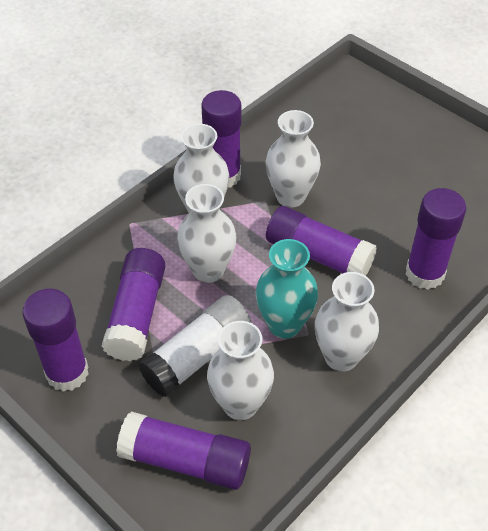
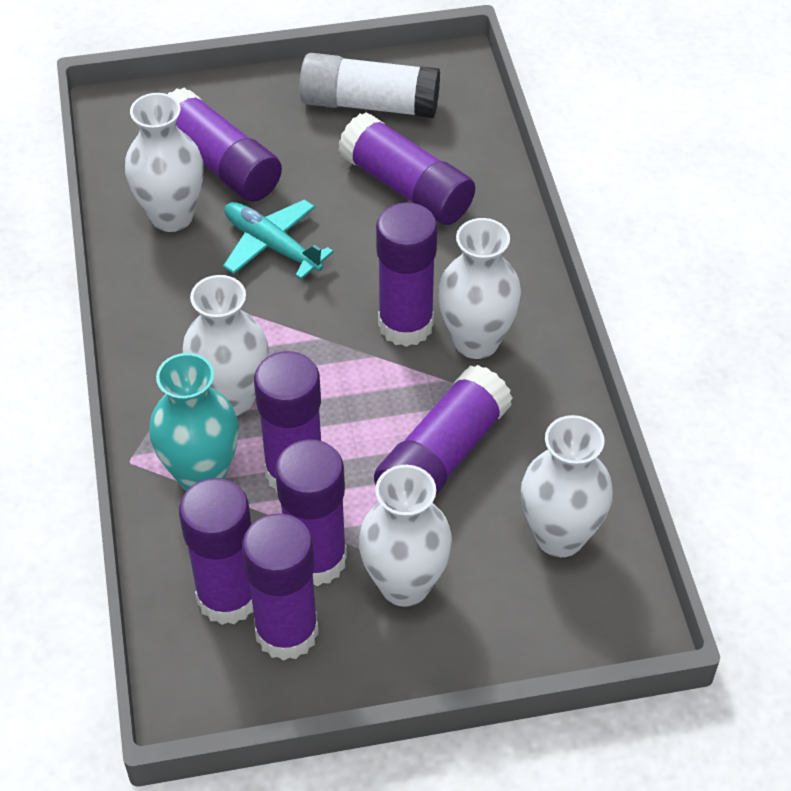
purple glue stick: 6 -> 8
turquoise plane: 0 -> 1

